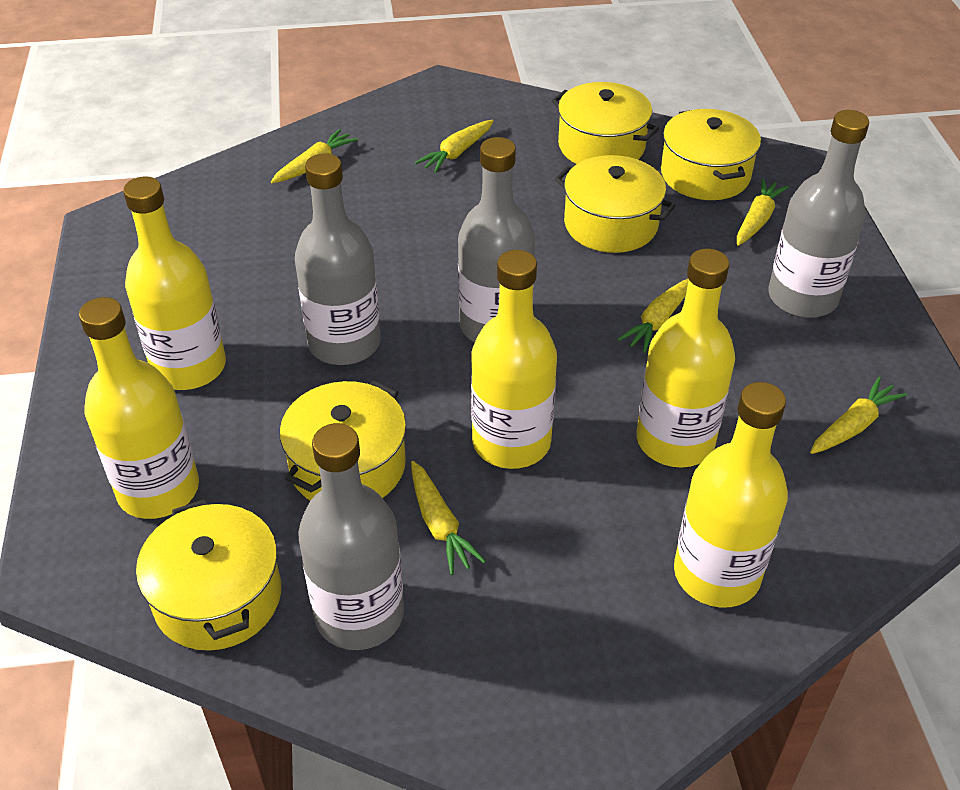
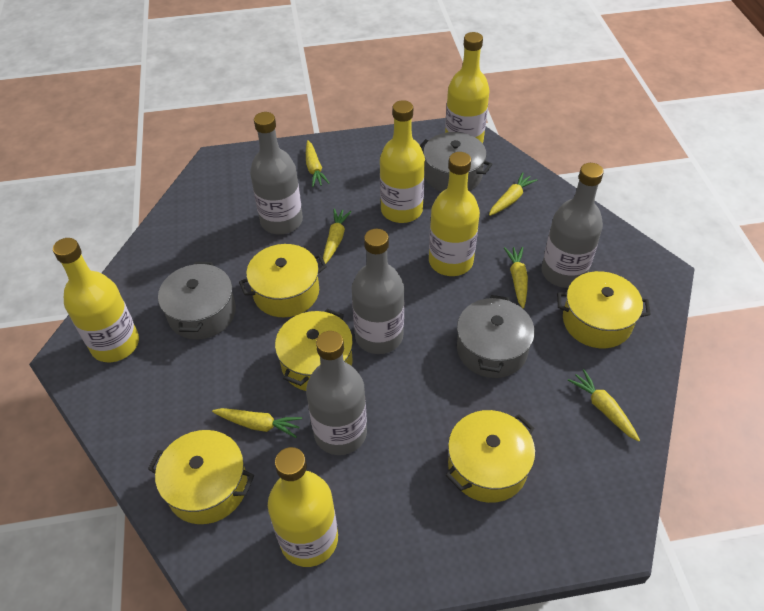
grey pot: 0 -> 3

